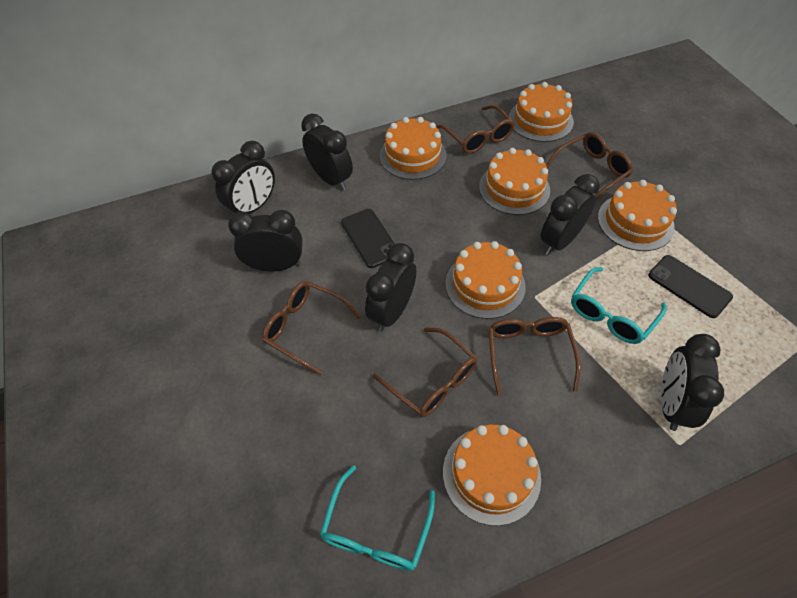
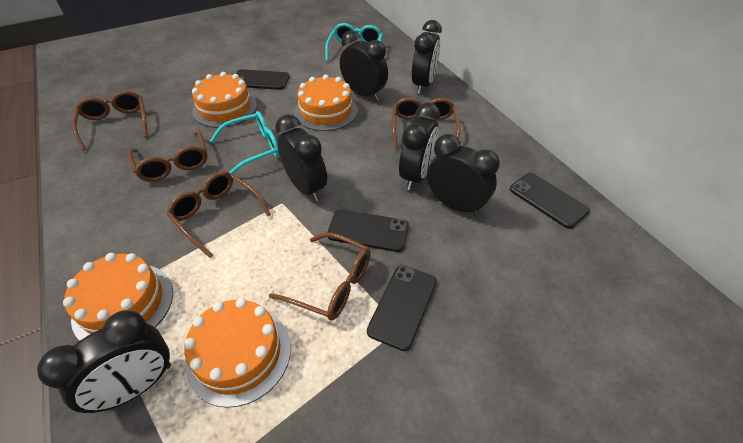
black phone: 2 -> 4
orange cake: 6 -> 4

